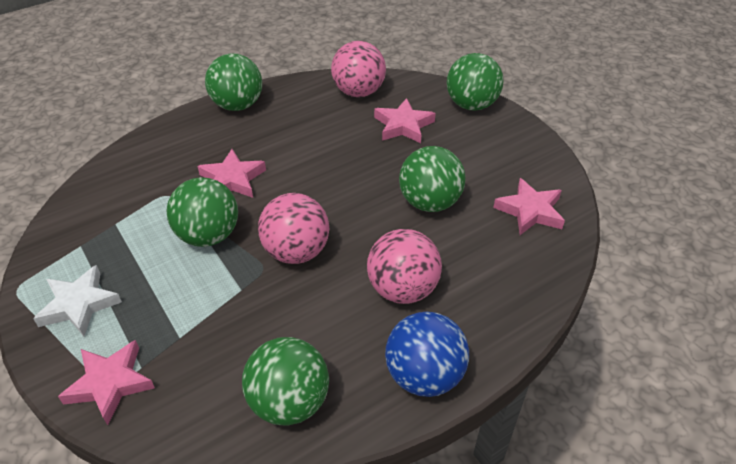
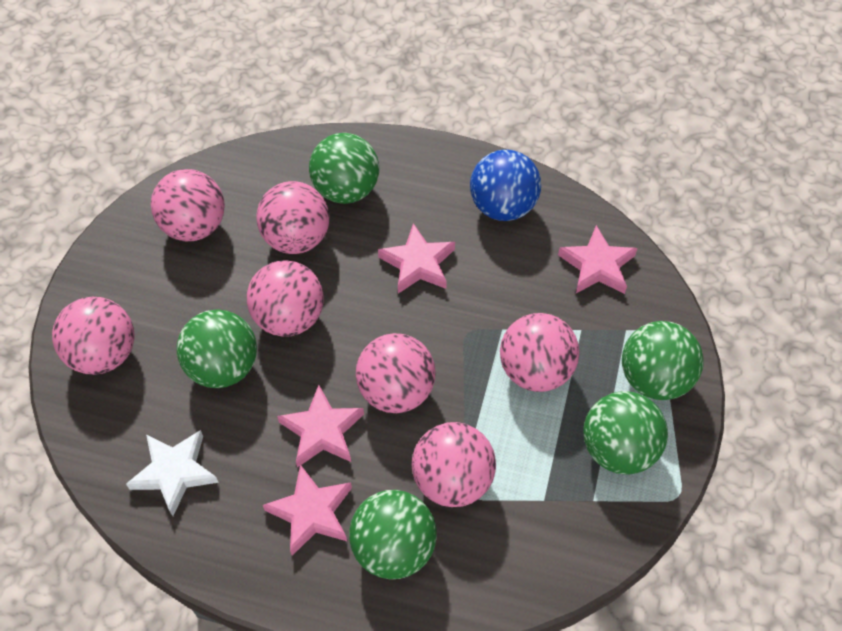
pink ball: 3 -> 7

